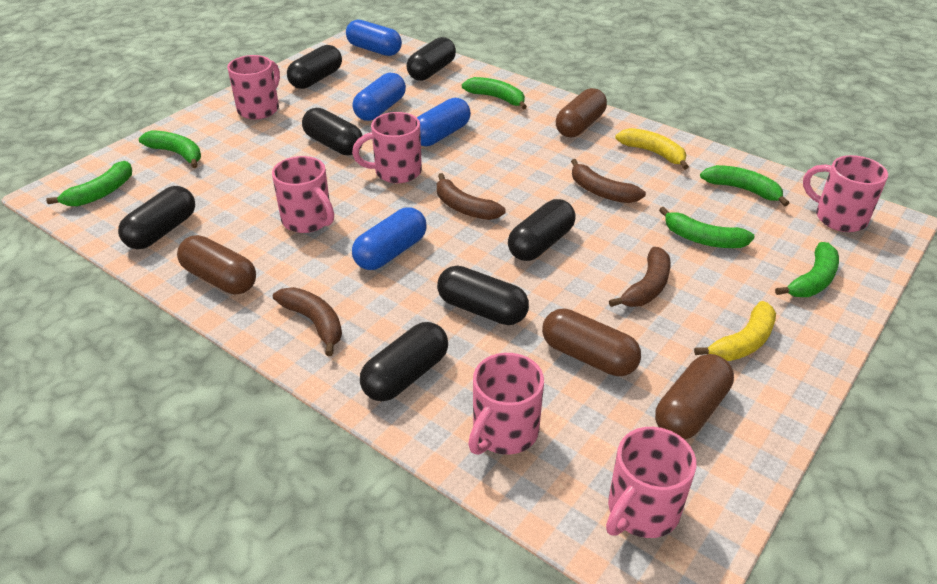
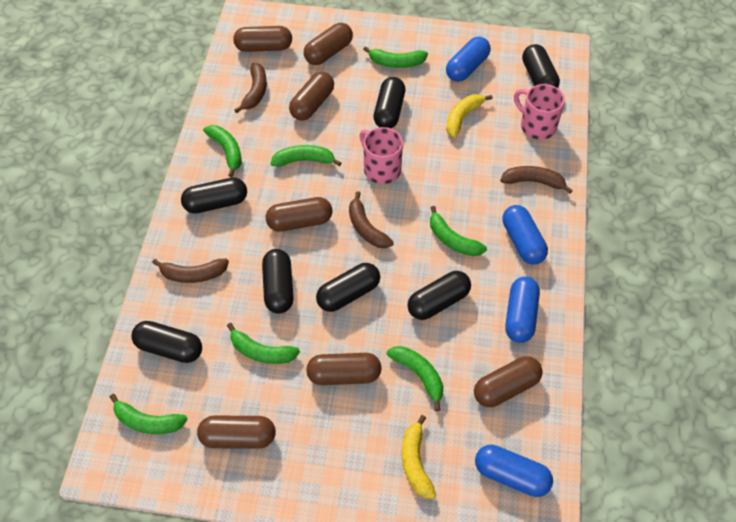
brown capsule: 4 -> 7
green banana: 6 -> 7
pink mug: 6 -> 2

